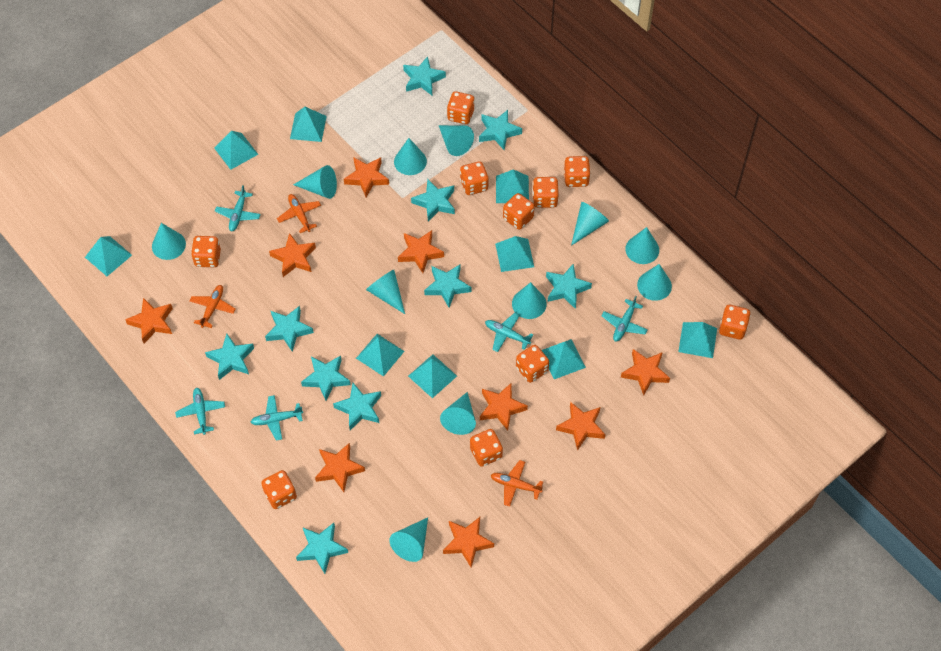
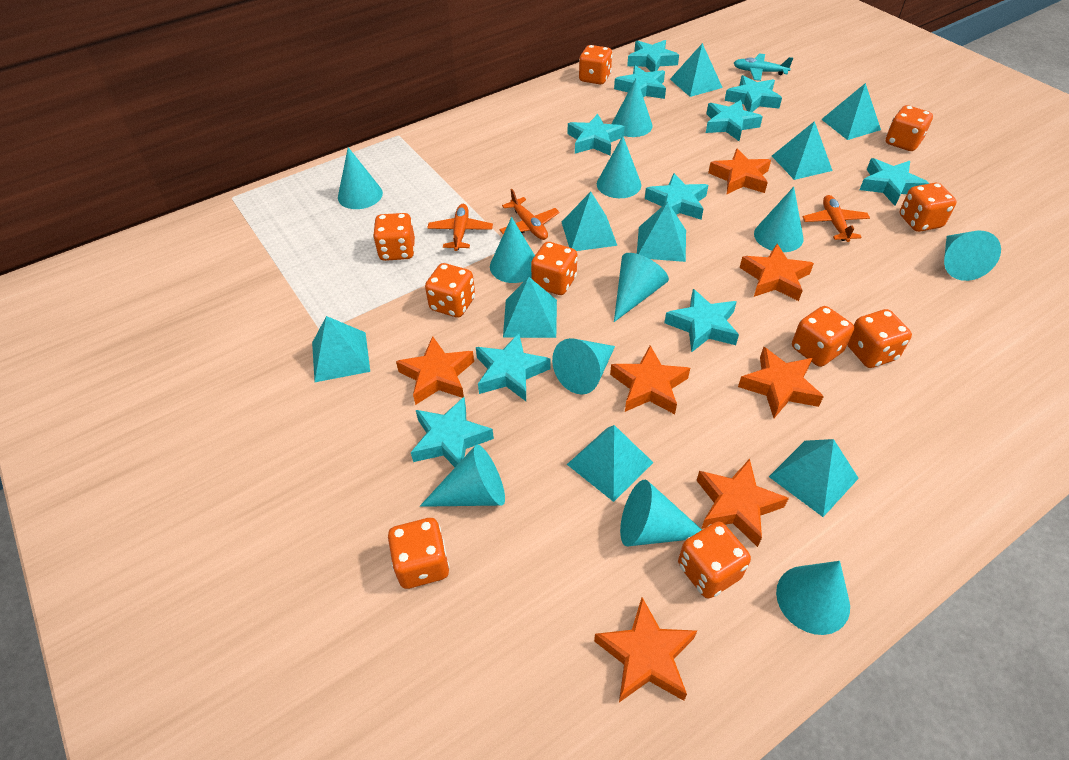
orange star: 9 -> 7
turquoise plane: 5 -> 1

